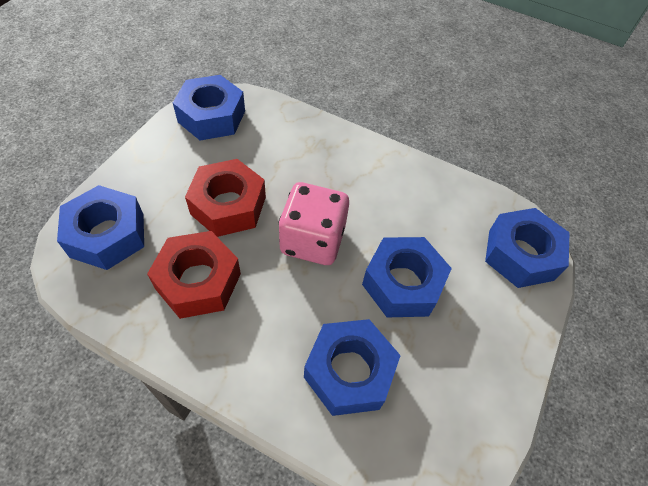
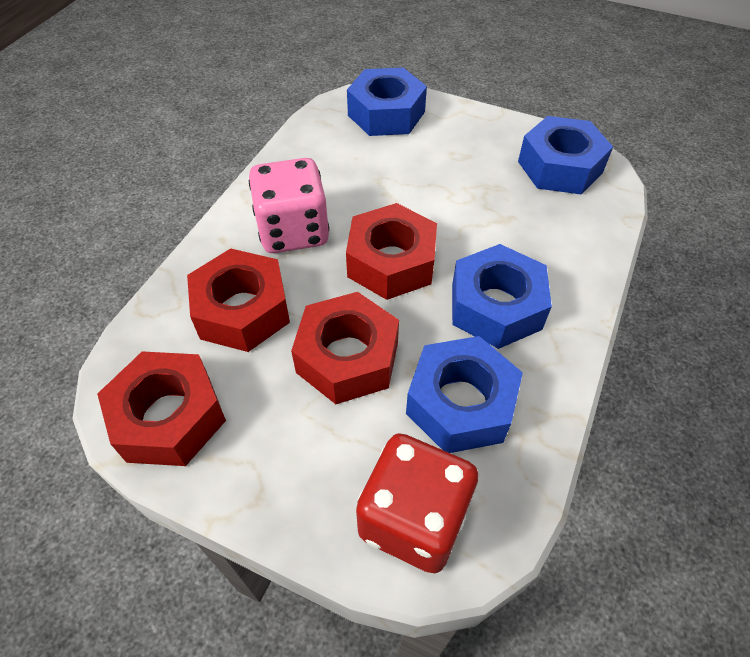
blue nut: 5 -> 4
red dice: 0 -> 1
red nut: 2 -> 4

